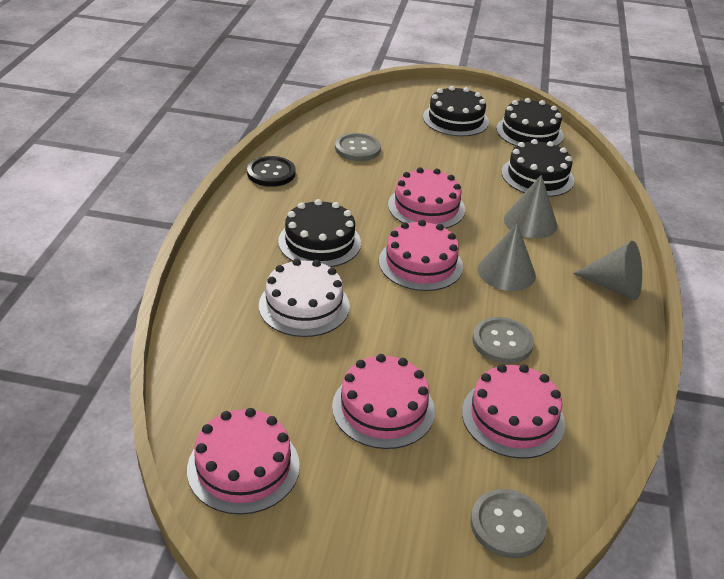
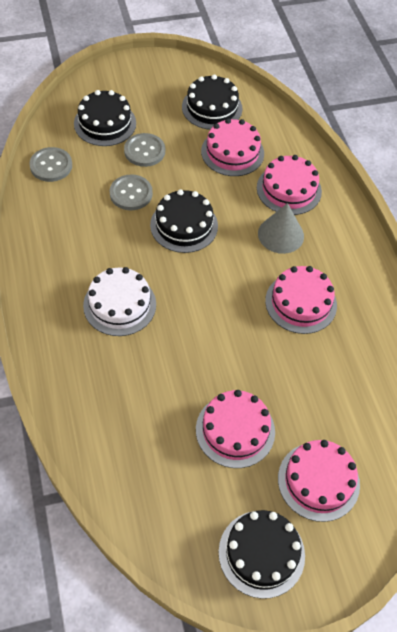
black button: 1 -> 0
grey cone: 3 -> 1

